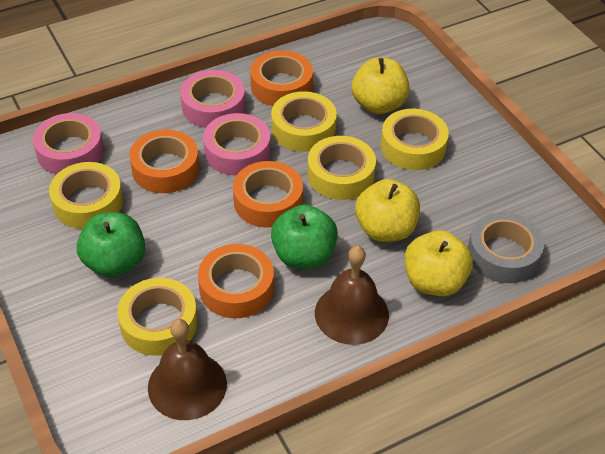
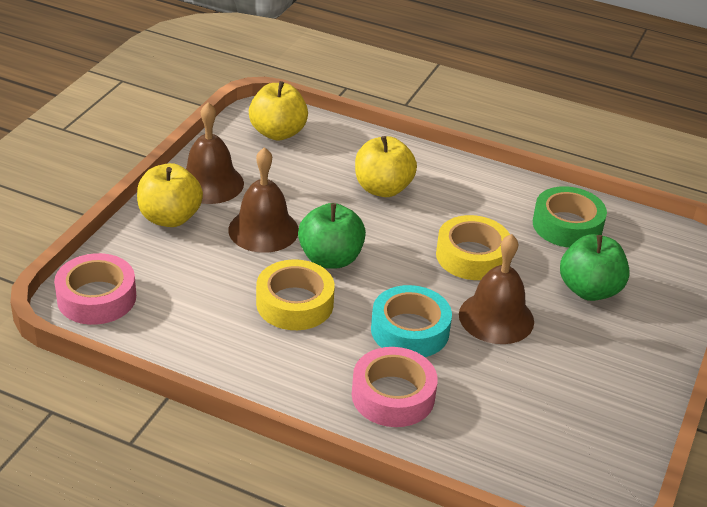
brown bell: 2 -> 3
green tape: 0 -> 1
grey tape: 1 -> 0
orange tape: 4 -> 0
pink tape: 3 -> 2
turquoise tape: 0 -> 1
yellow tape: 5 -> 2

